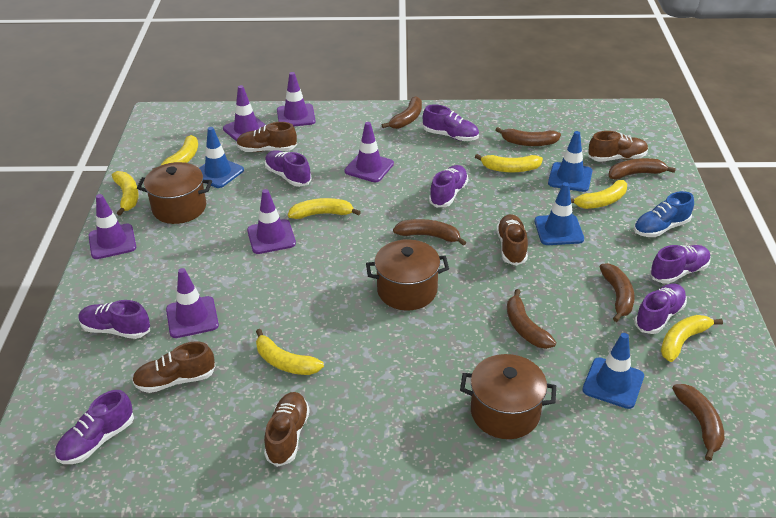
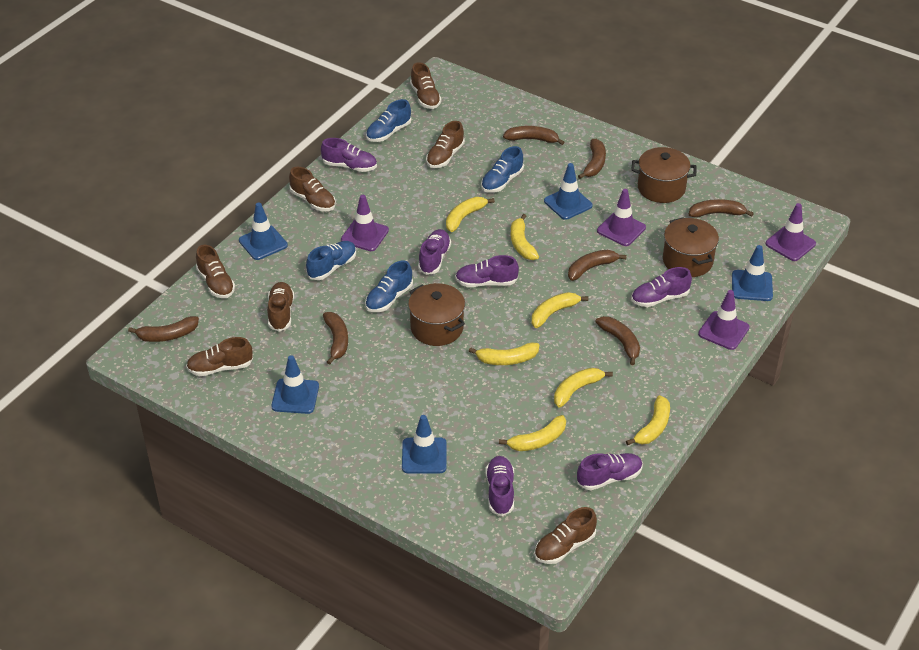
blue shoe: 1 -> 4
blue traffic cone: 4 -> 5
brown shoe: 5 -> 7
purple shoe: 7 -> 6
purple traffic cone: 6 -> 4

